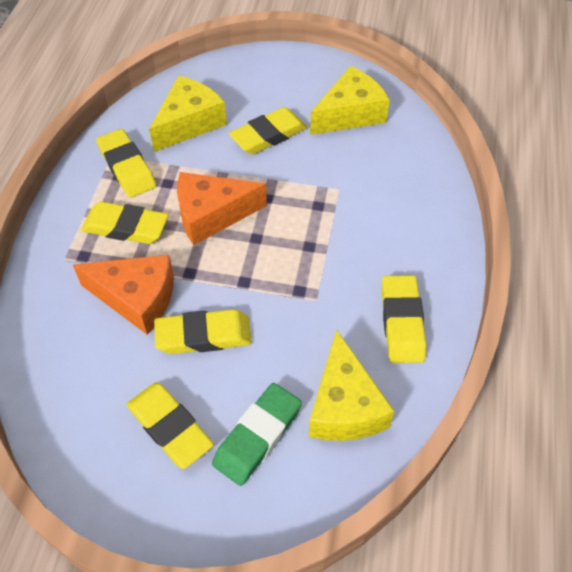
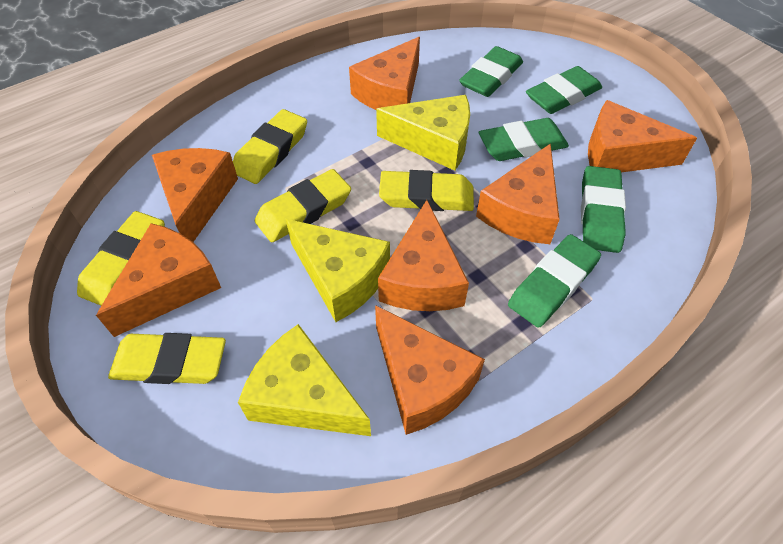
green eraser: 1 -> 5
orange cheese: 2 -> 7
yellow eraser: 6 -> 5

